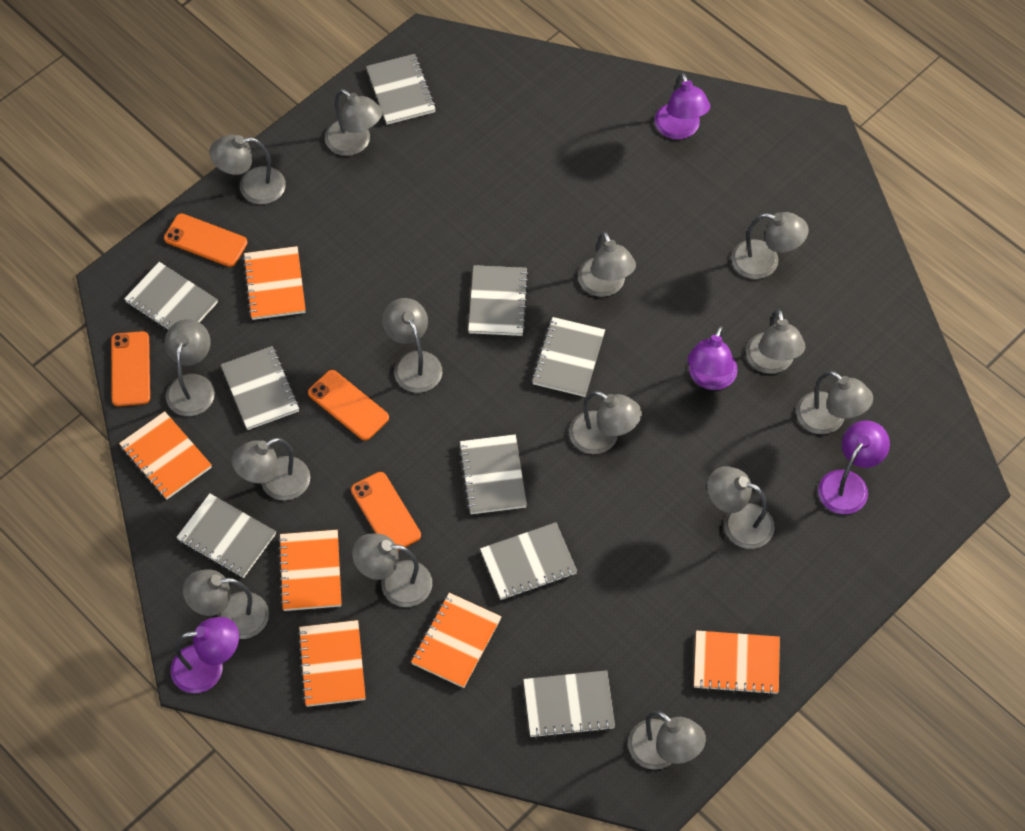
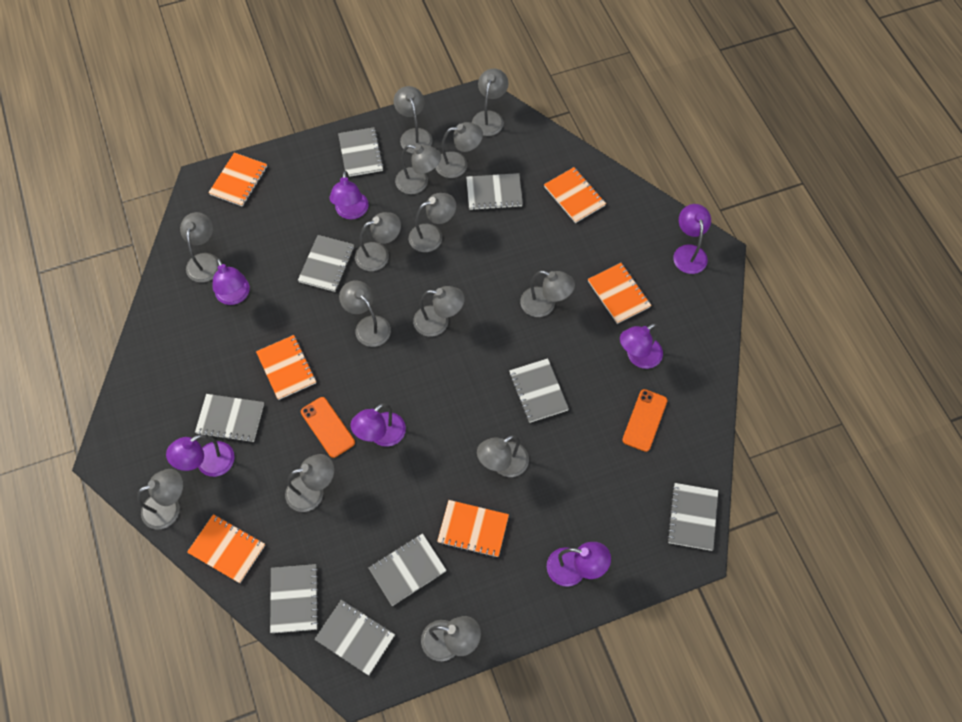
orange phone: 4 -> 2
purple lamp: 4 -> 7

